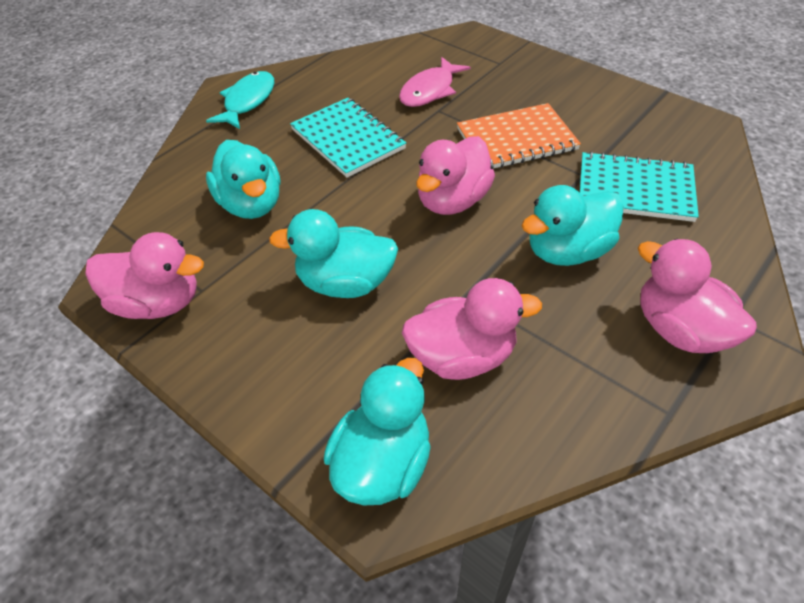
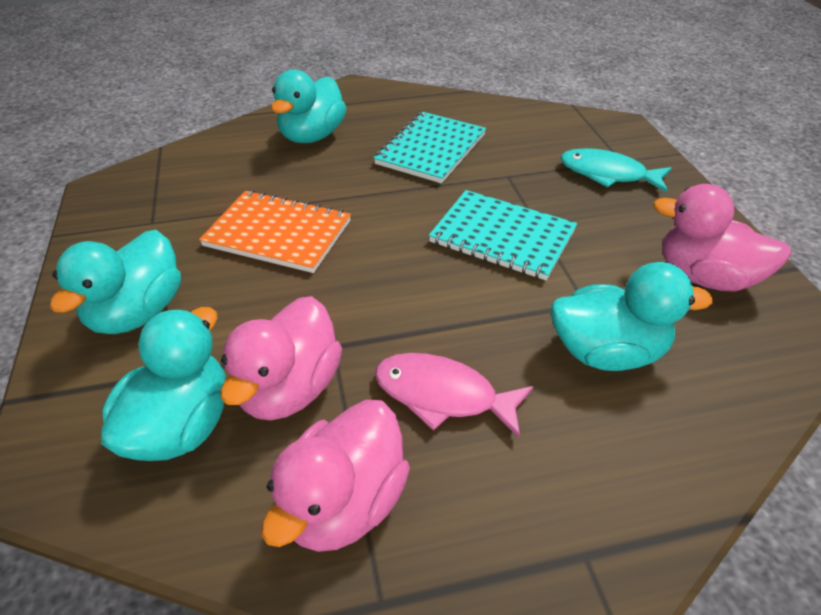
pink duck: 4 -> 3

